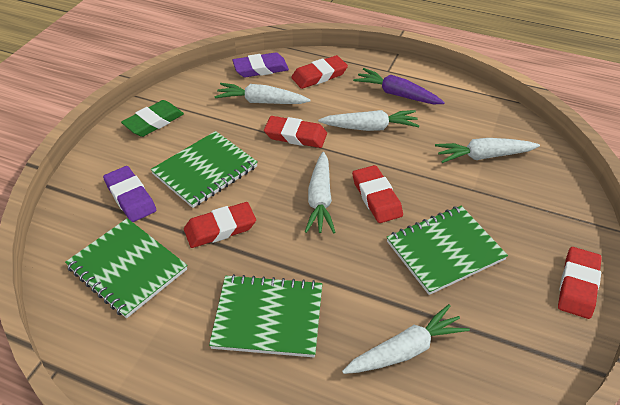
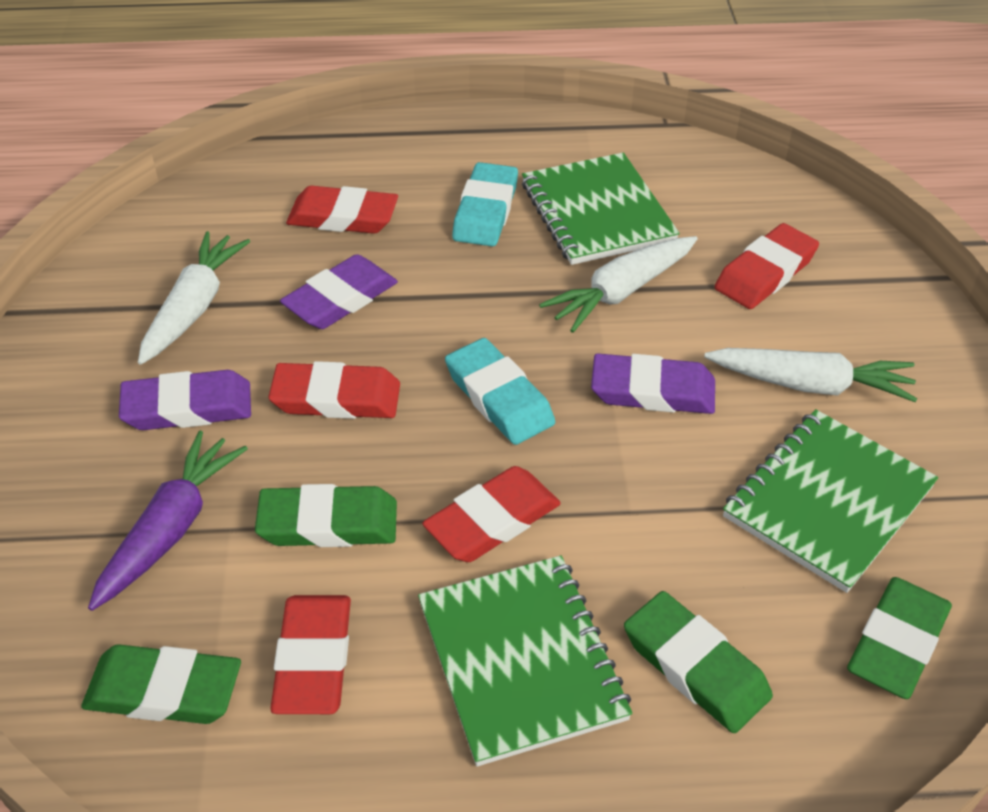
green eraser: 1 -> 4
green notebook: 4 -> 3
purple eraser: 2 -> 3
turquoise eraser: 0 -> 2
white carrot: 5 -> 3

